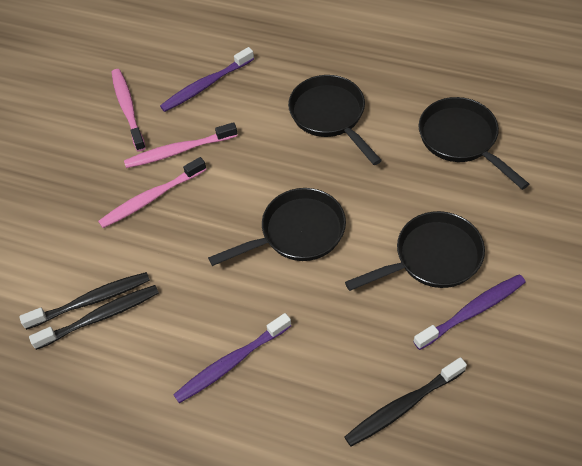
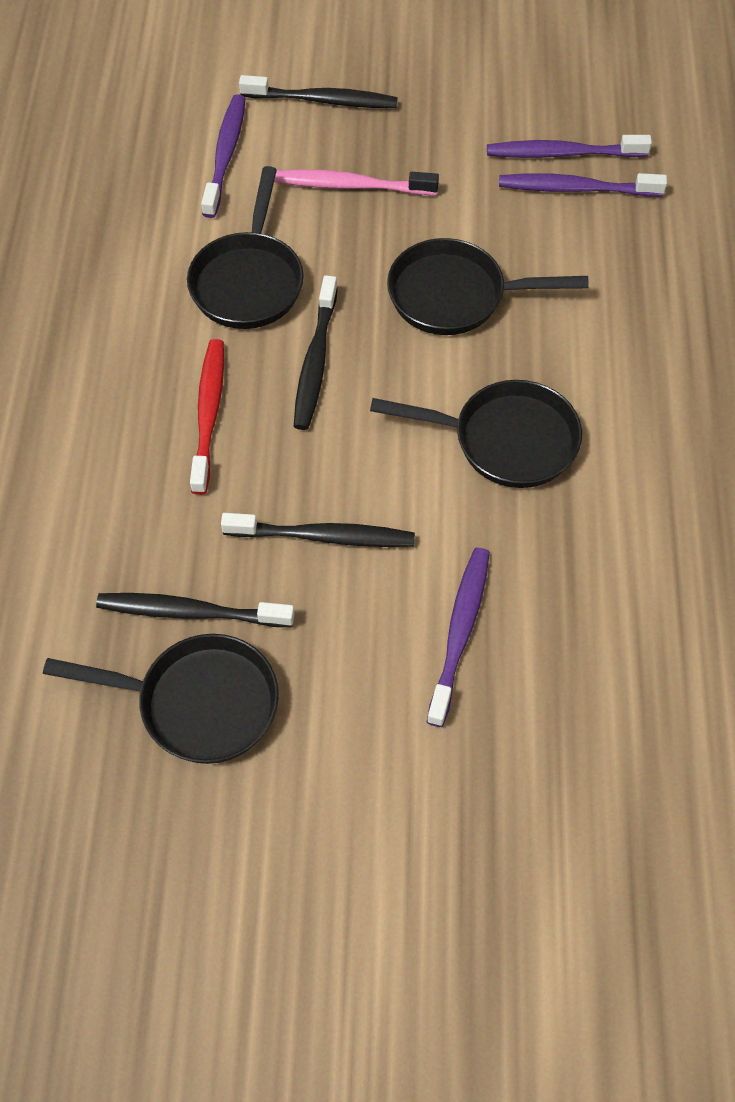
black toothbrush: 3 -> 4
pink toothbrush: 3 -> 1
purple toothbrush: 3 -> 4
red toothbrush: 0 -> 1

